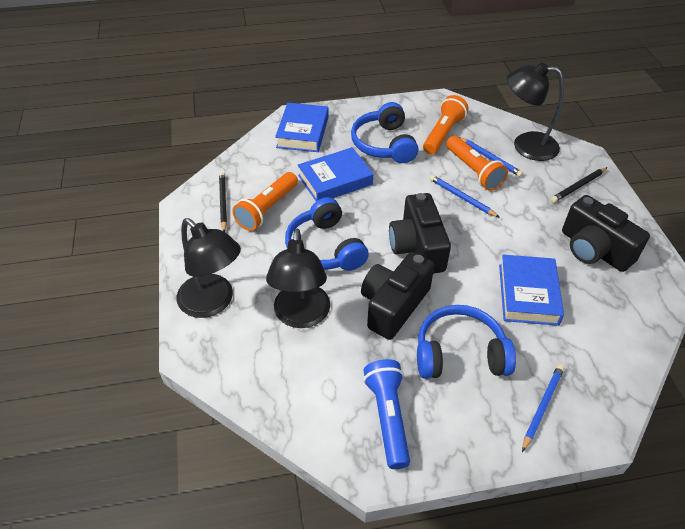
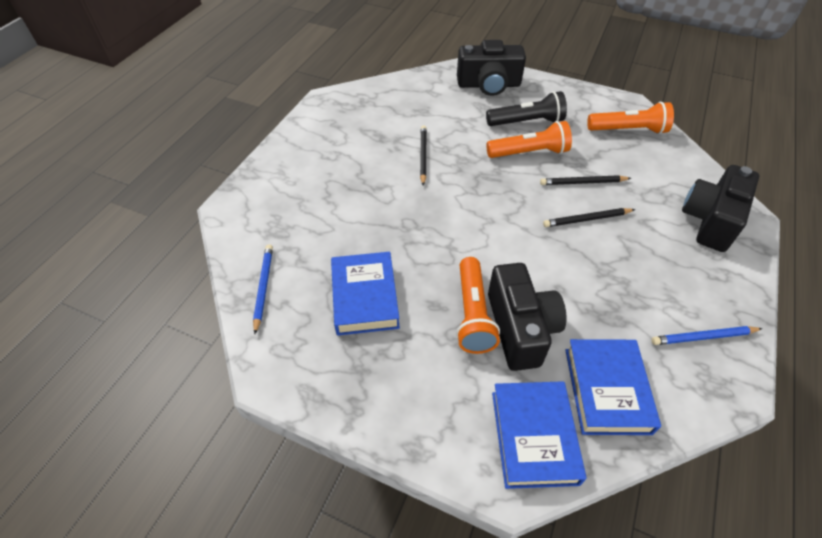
black flashlight: 0 -> 1
black lamp: 3 -> 0
black pencil: 2 -> 3
blue flashlight: 1 -> 0
blue headphones: 3 -> 0
blue pencil: 3 -> 2

